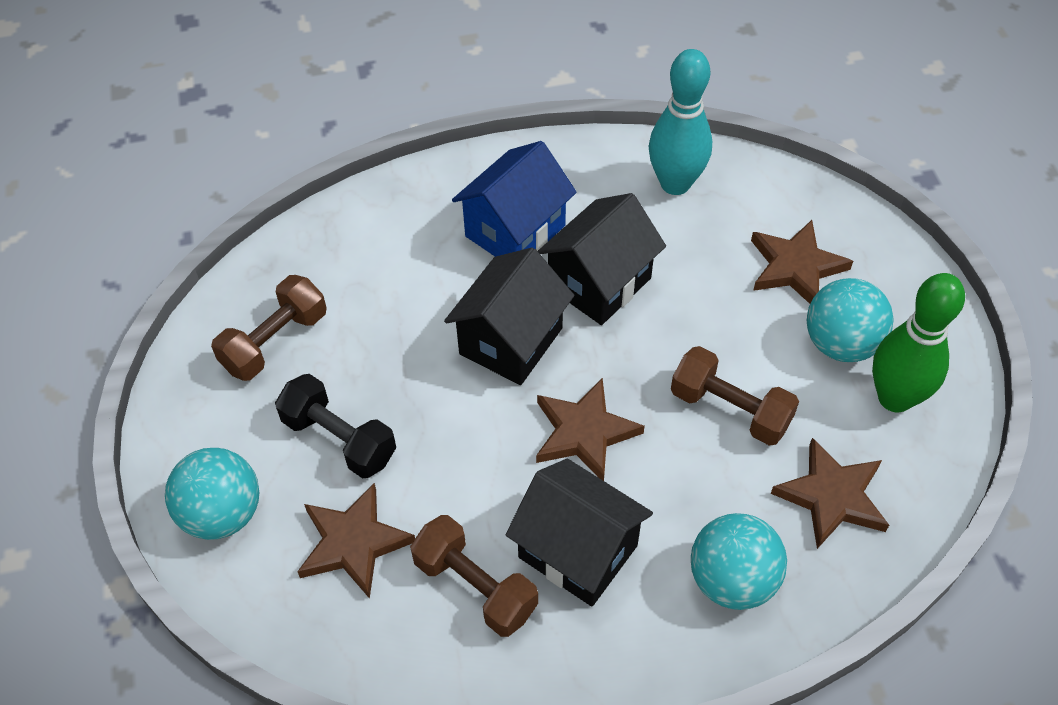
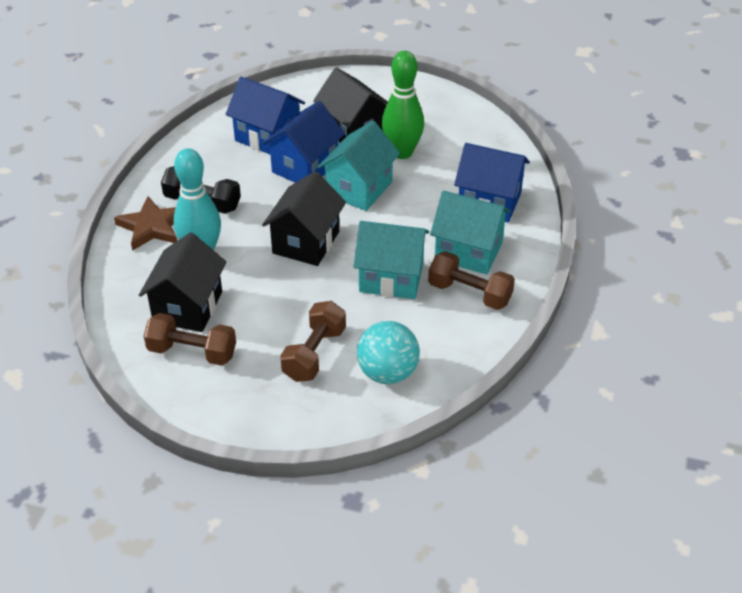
blue house: 1 -> 3
brown star: 4 -> 1
turquoise ball: 3 -> 1
turquoise house: 0 -> 3

